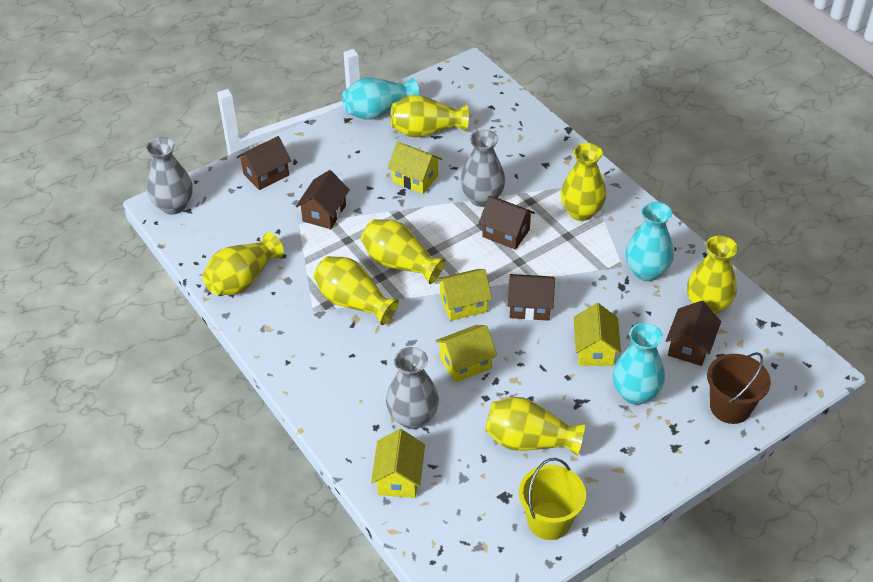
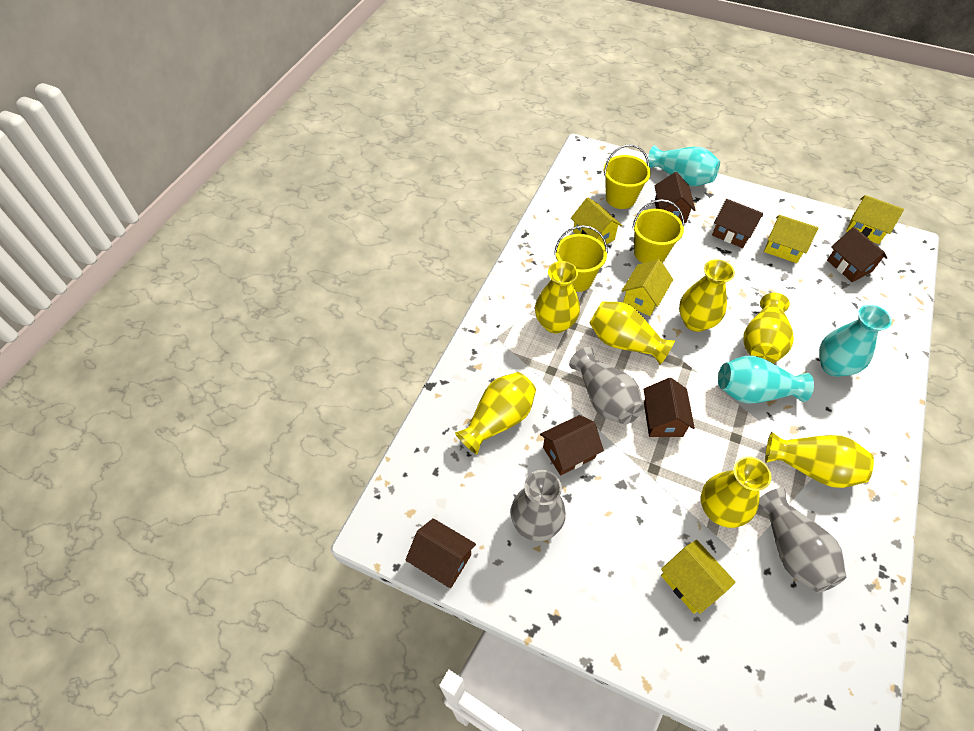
brown bucket: 1 -> 0
brown house: 5 -> 6
yellow bucket: 1 -> 3

